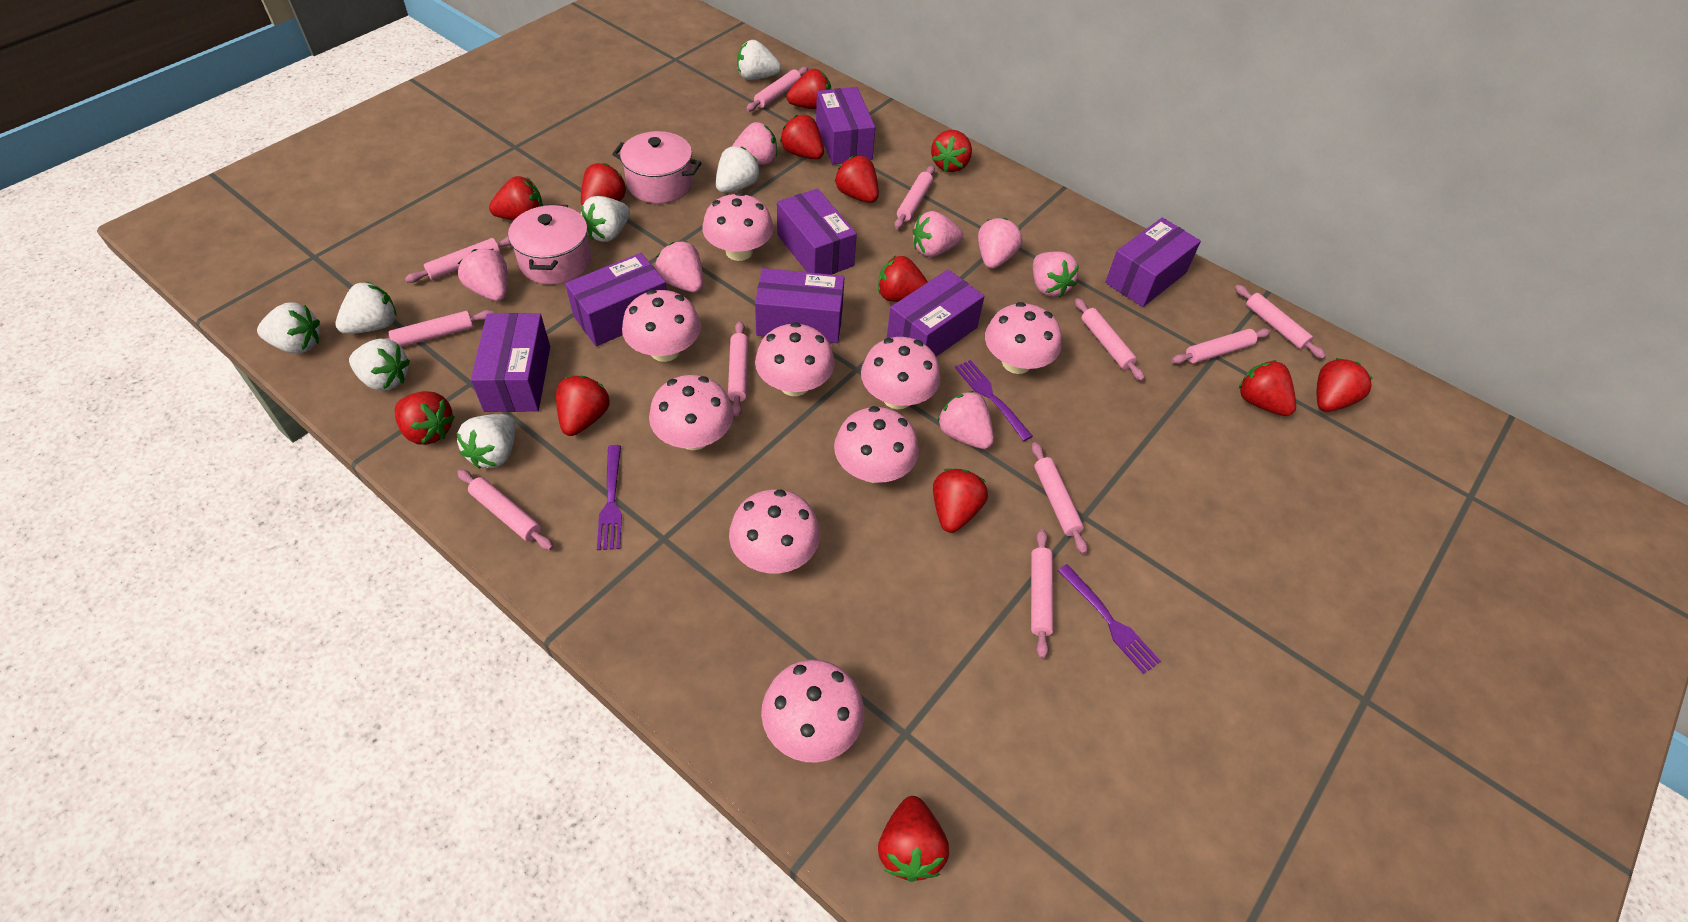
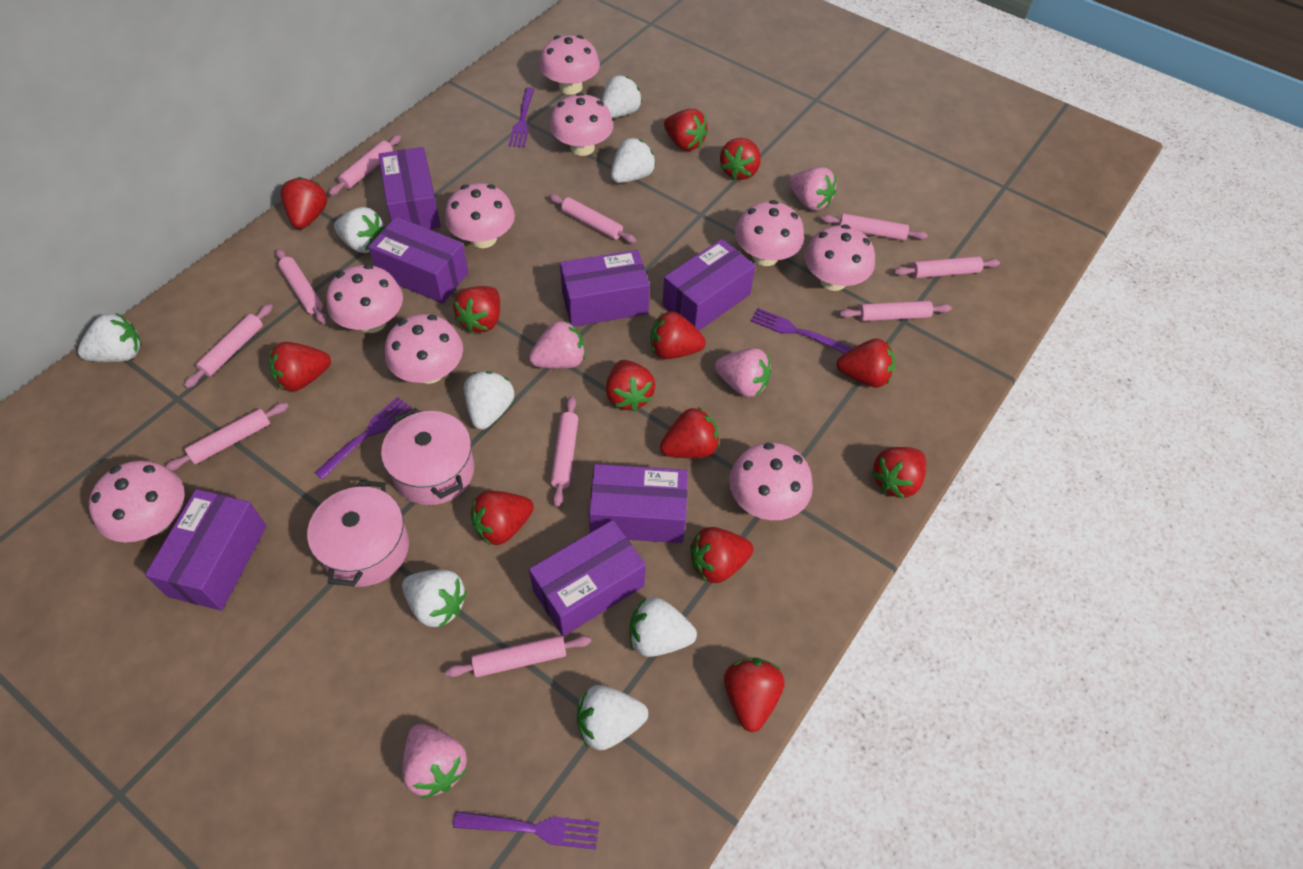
pink rolling pin: 11 -> 10
pink strawberry: 7 -> 4
purple fork: 3 -> 4
white strawberry: 7 -> 8

